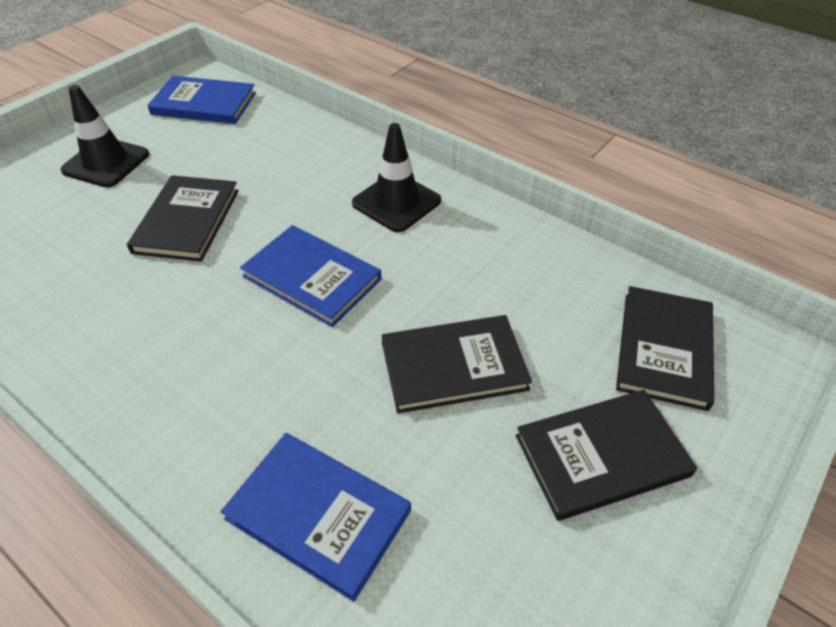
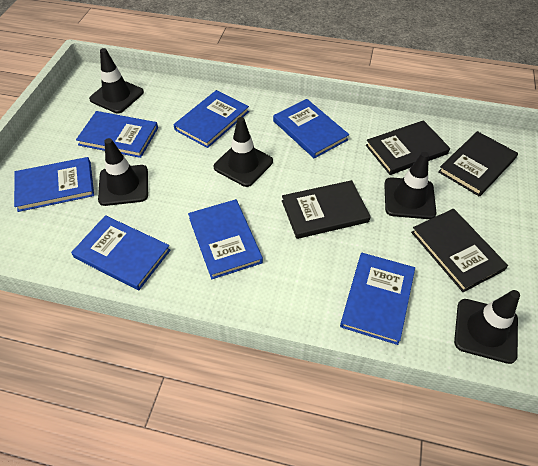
black traffic cone: 2 -> 5
blue book: 3 -> 7

